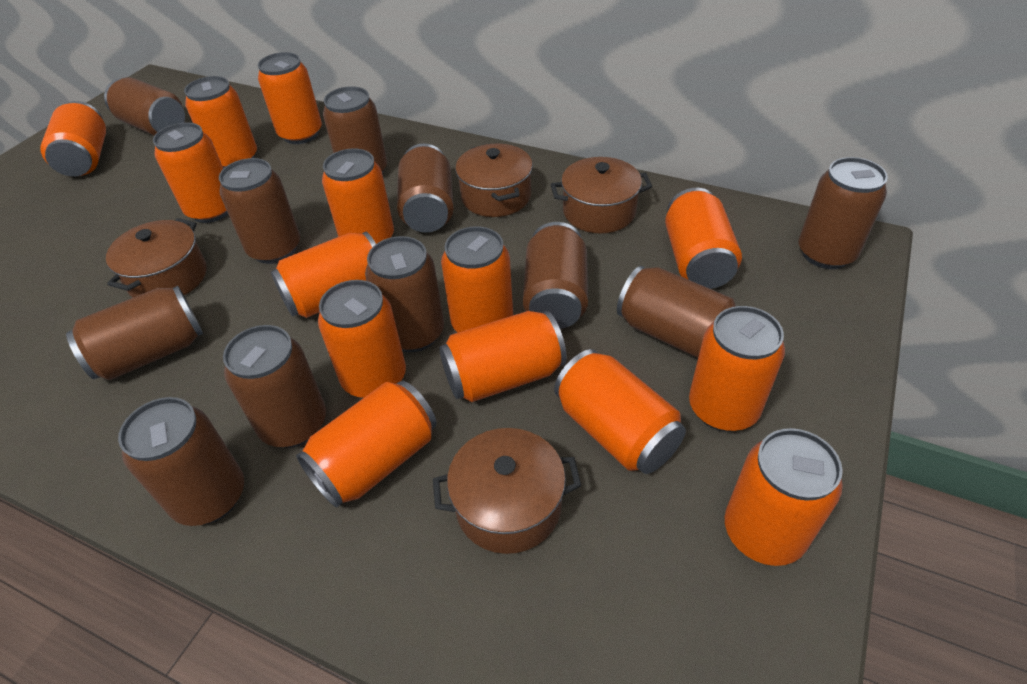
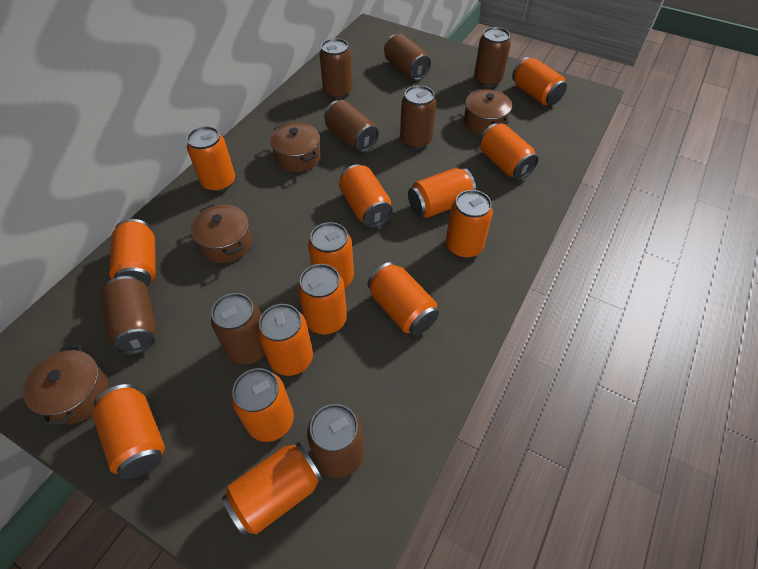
brown can: 11 -> 8

